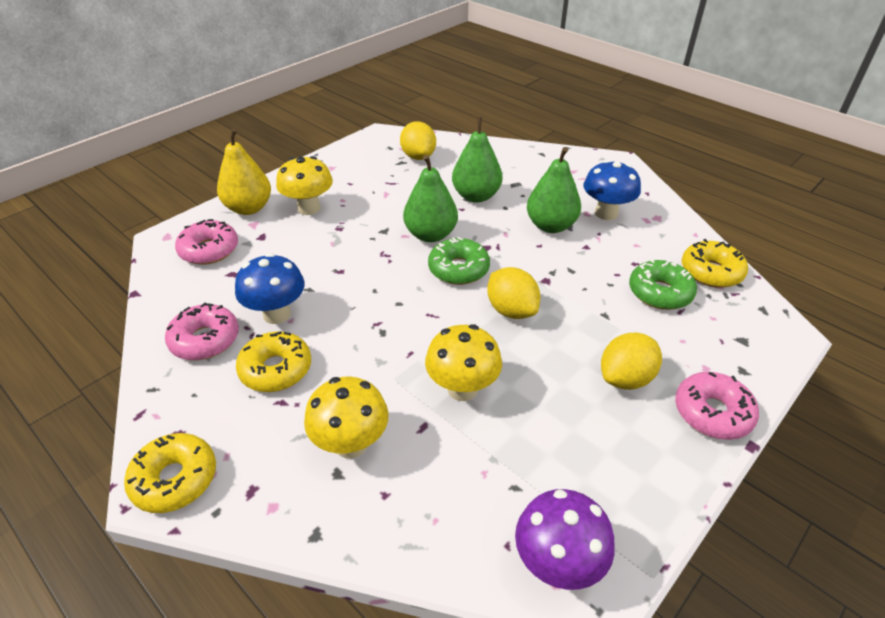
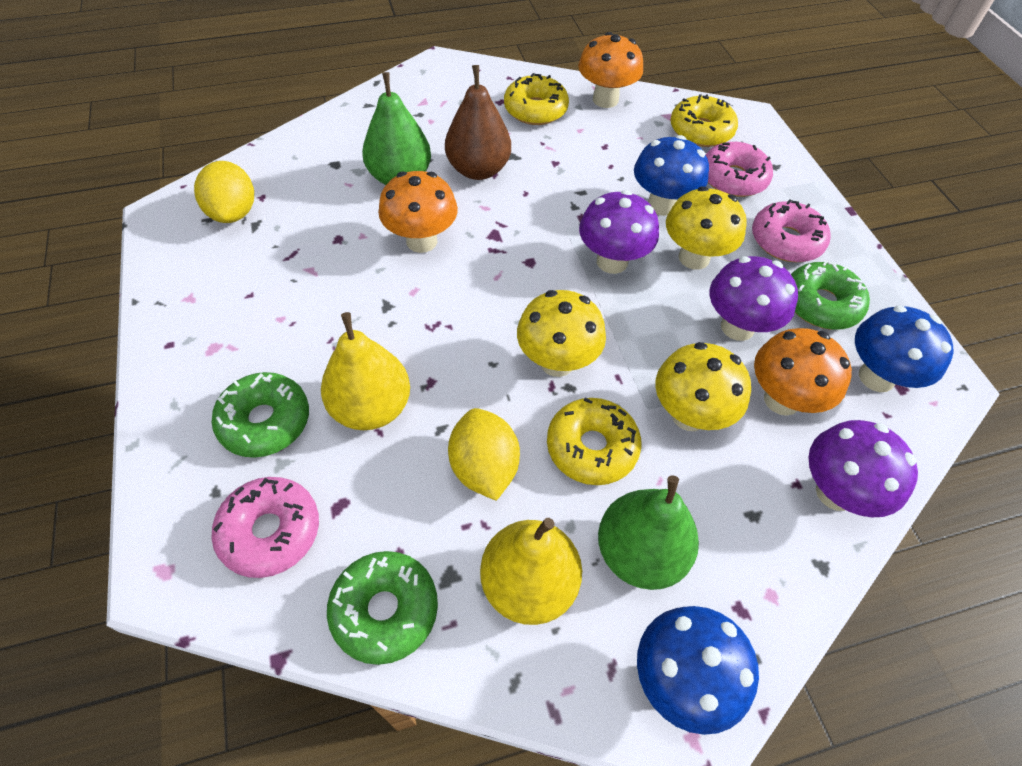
blue mushroom: 2 -> 3
brown pear: 0 -> 1
green donut: 2 -> 3
green pear: 3 -> 2
orange mushroom: 0 -> 3
purple mushroom: 1 -> 3
yellow lemon: 3 -> 2
yellow pear: 1 -> 2

